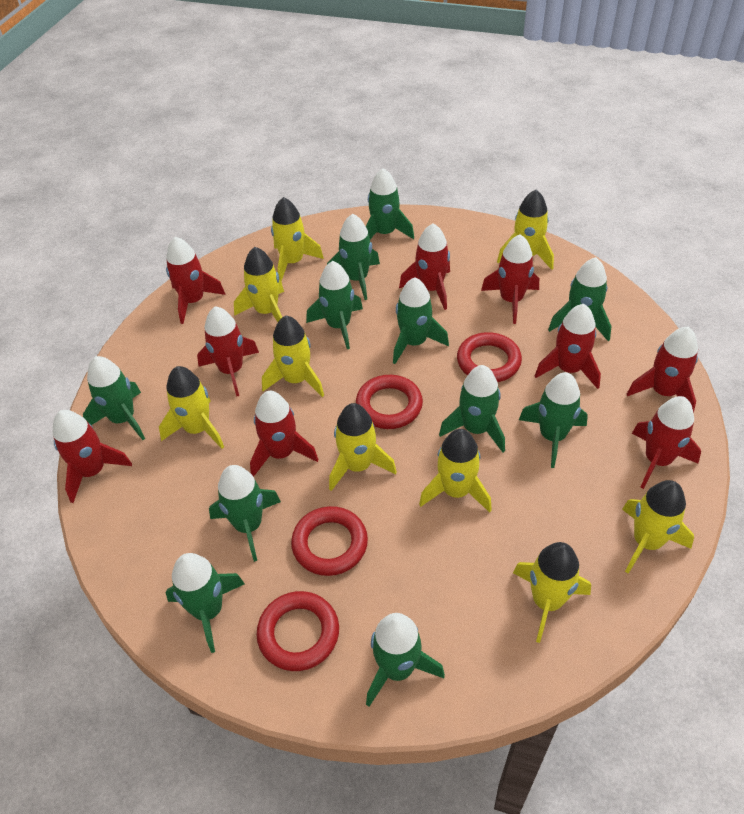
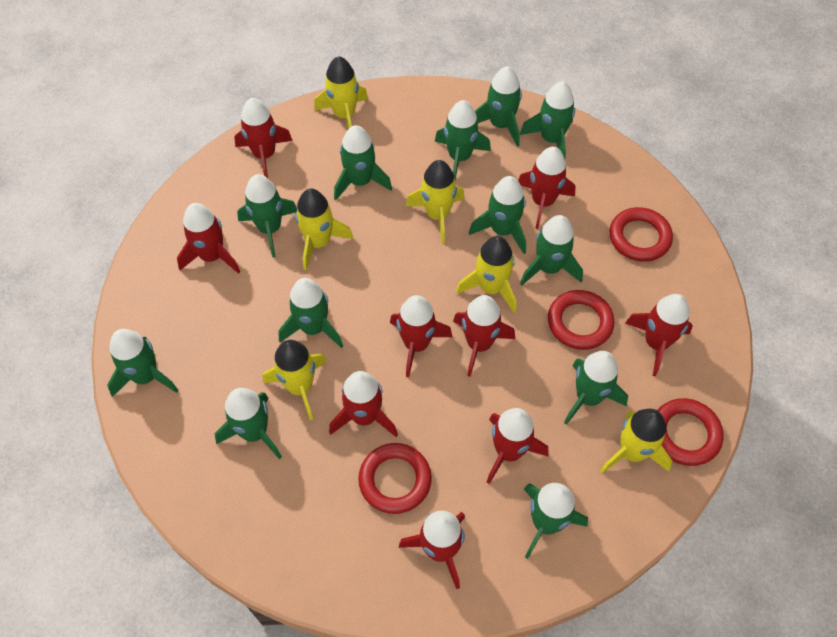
green rocket: 11 -> 12
yellow rocket: 9 -> 6

